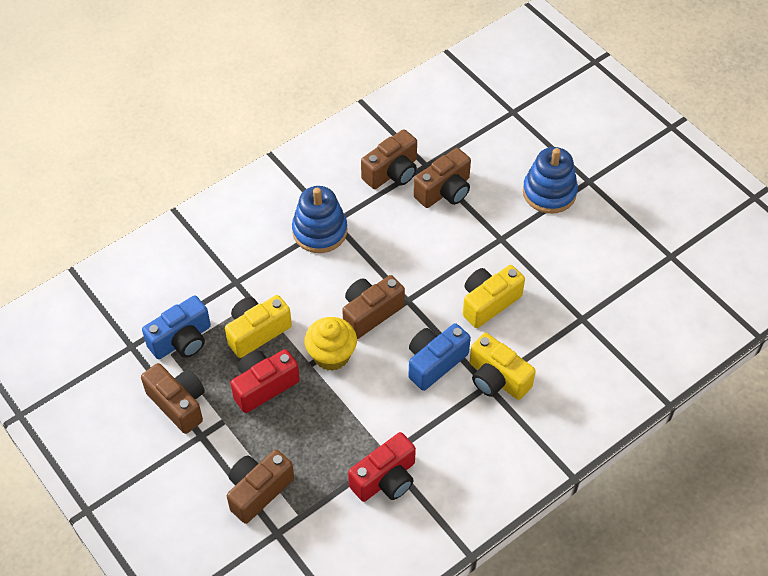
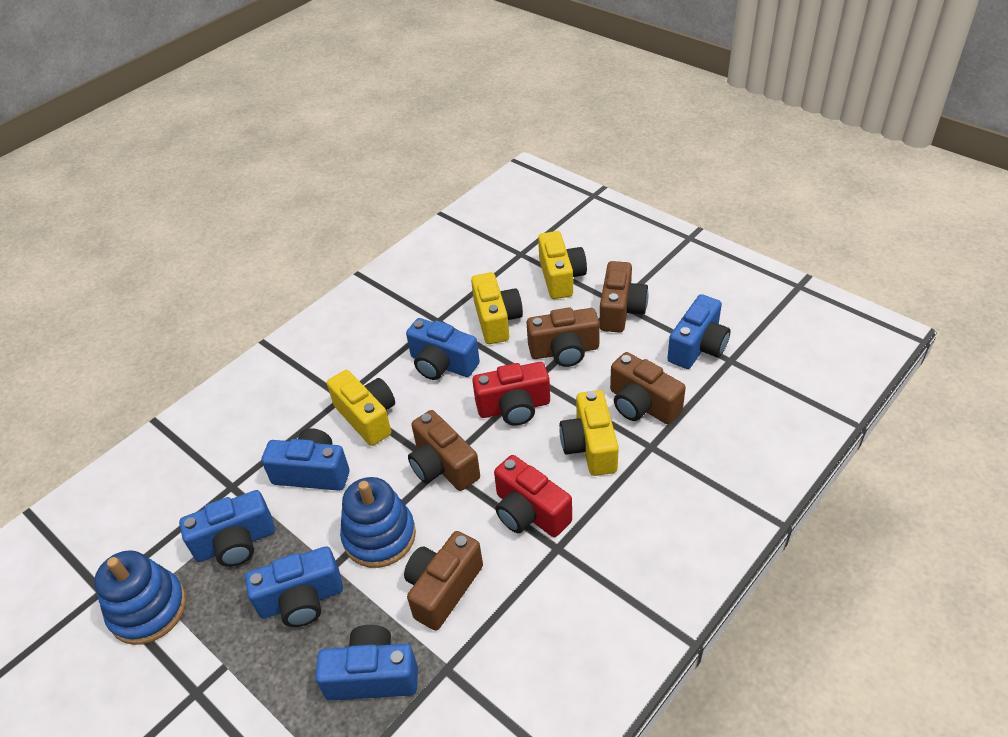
blue camera: 2 -> 6
yellow camera: 3 -> 4
yellow cupcake: 1 -> 0

